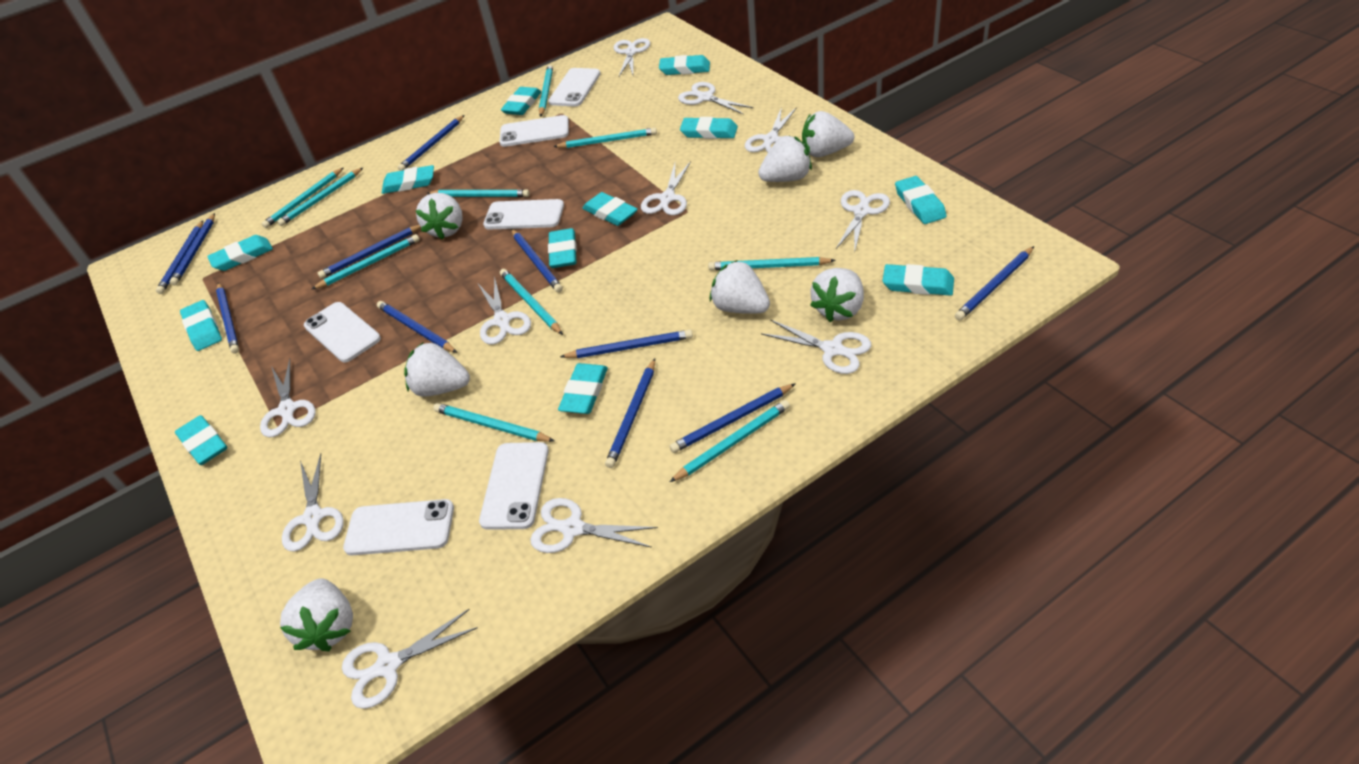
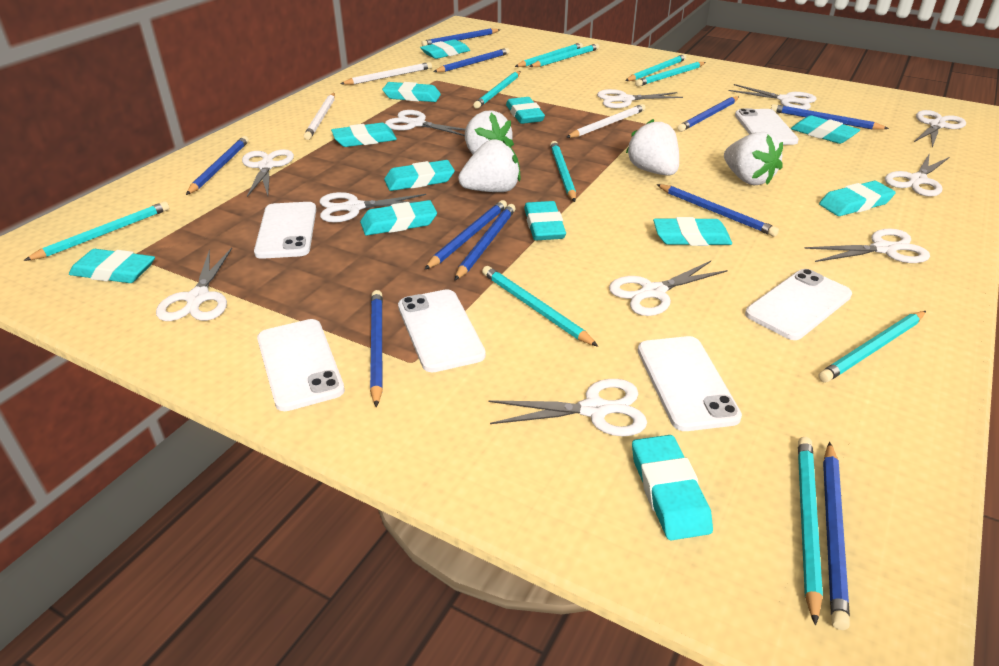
blue pencil: 11 -> 10
white pencil: 0 -> 3
white strawberry: 7 -> 4

